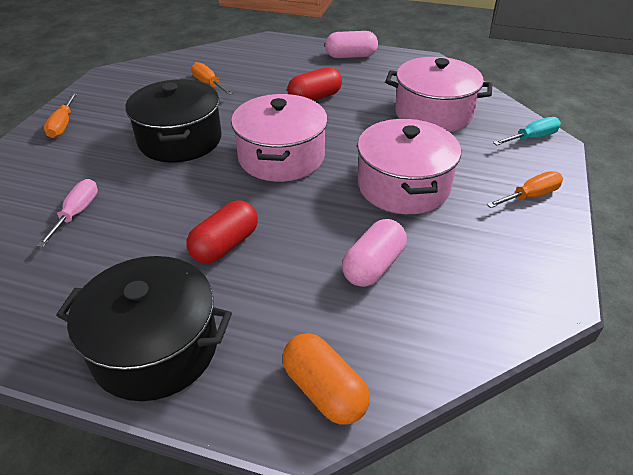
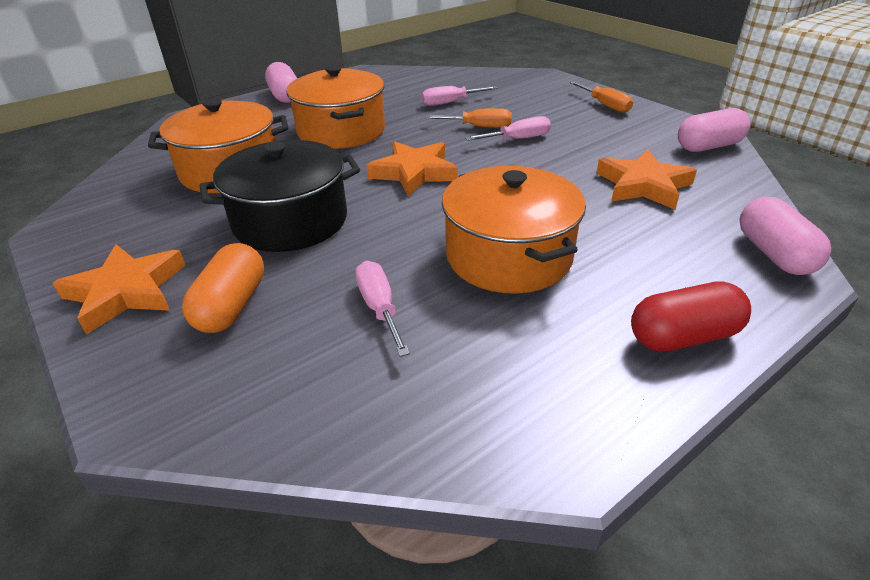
black pot: 2 -> 1
orange pot: 0 -> 3
orange screwdriver: 3 -> 2
orange star: 0 -> 3
pink capsule: 2 -> 3
pink pot: 3 -> 0
pink screwdriver: 1 -> 3
red capsule: 2 -> 1
turquoise screwdriver: 1 -> 0

